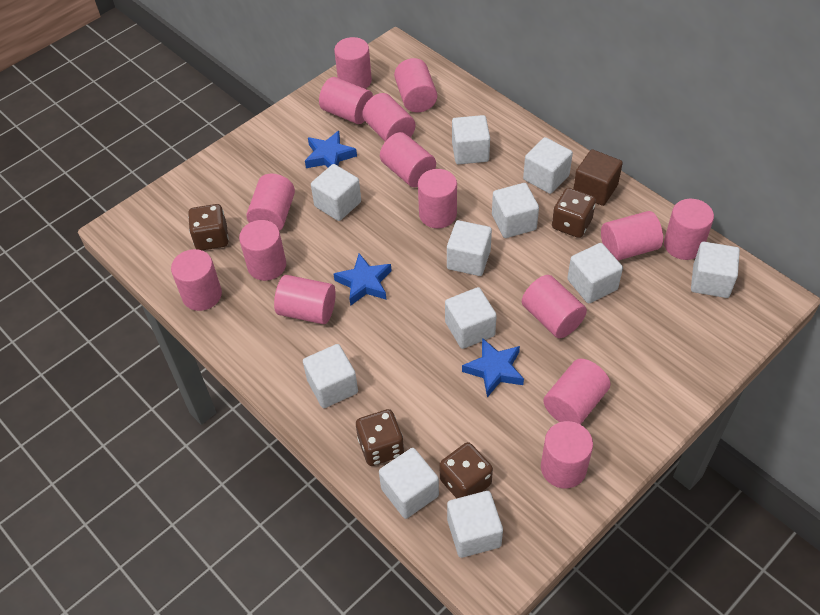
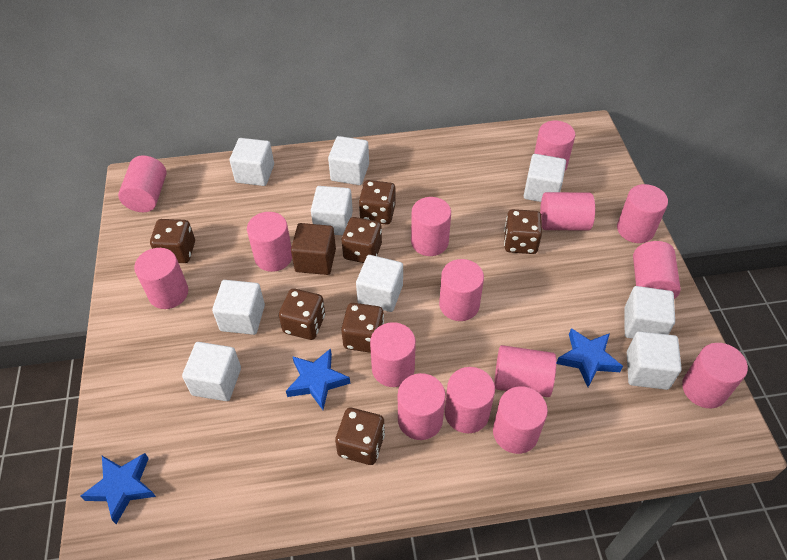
brown dice: 4 -> 7
white cube: 11 -> 9

